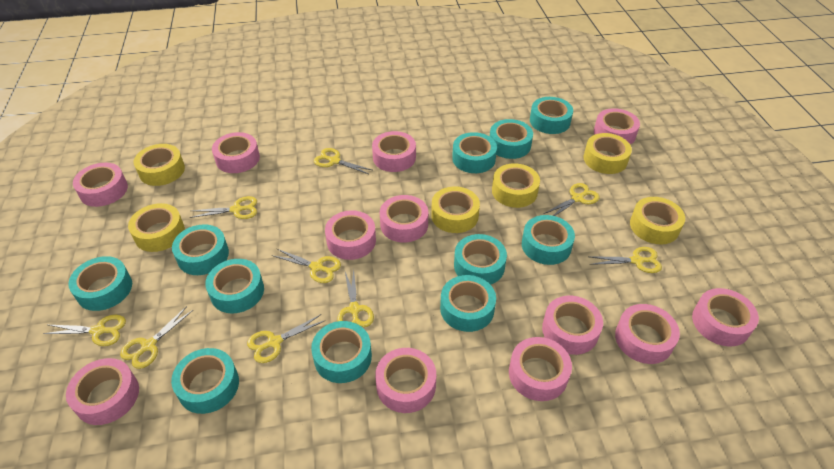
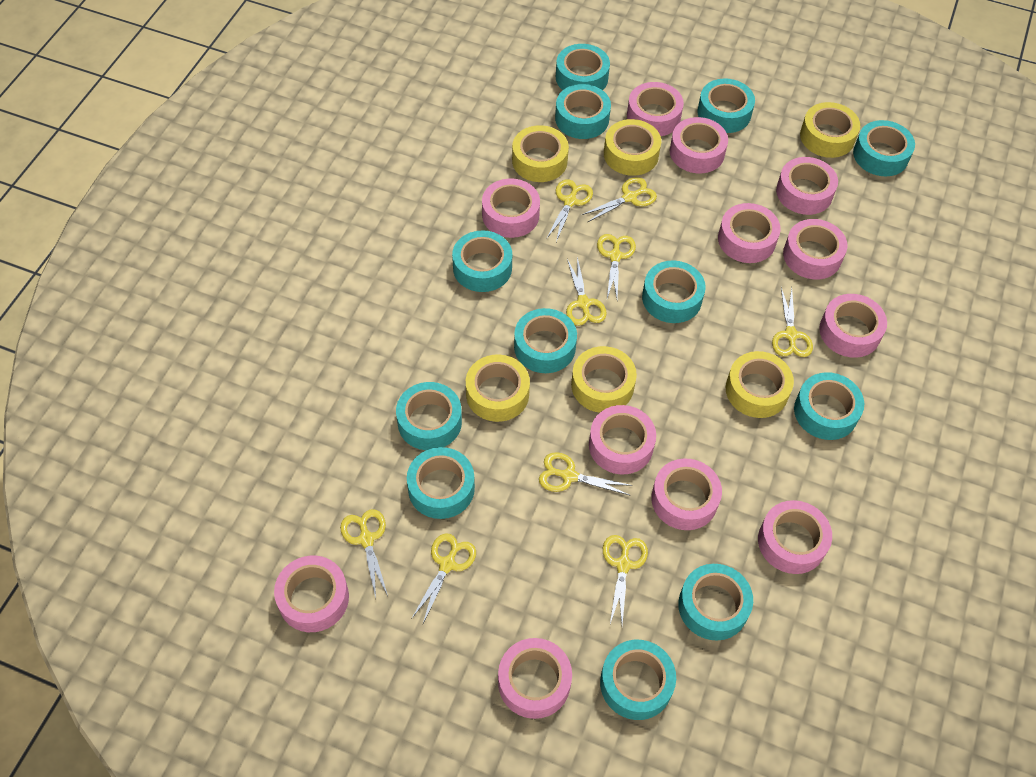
turquoise tape: 11 -> 12

